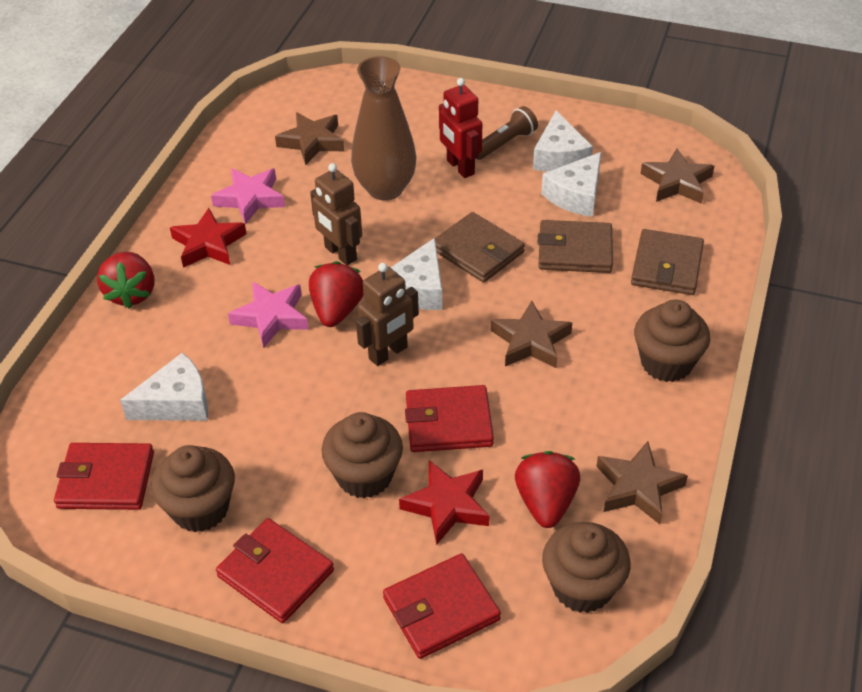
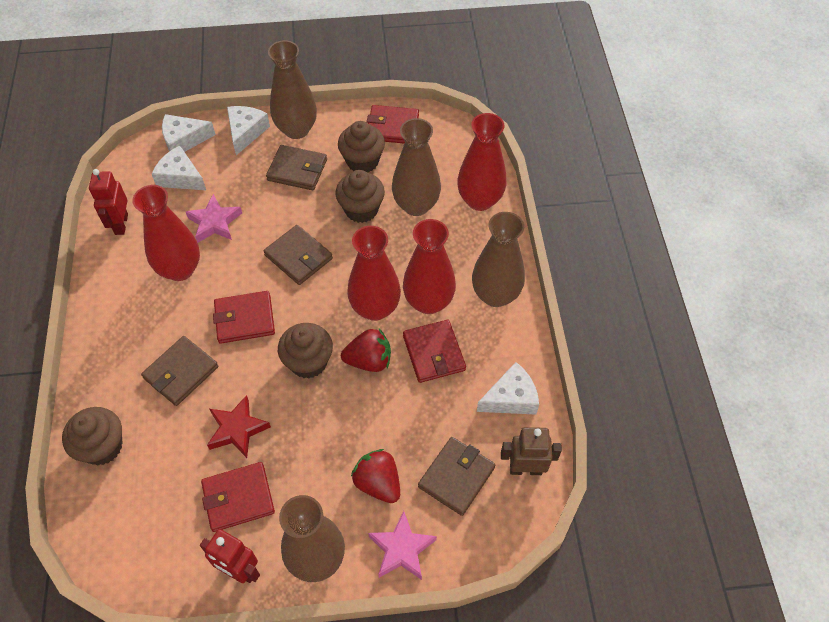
brown flashlight: 1 -> 0
brown robot: 2 -> 1
brown star: 4 -> 0
brown vase: 1 -> 4
brown wallet: 3 -> 4
red robot: 1 -> 2
red star: 2 -> 1
red strawberry: 3 -> 2
red vase: 0 -> 4

